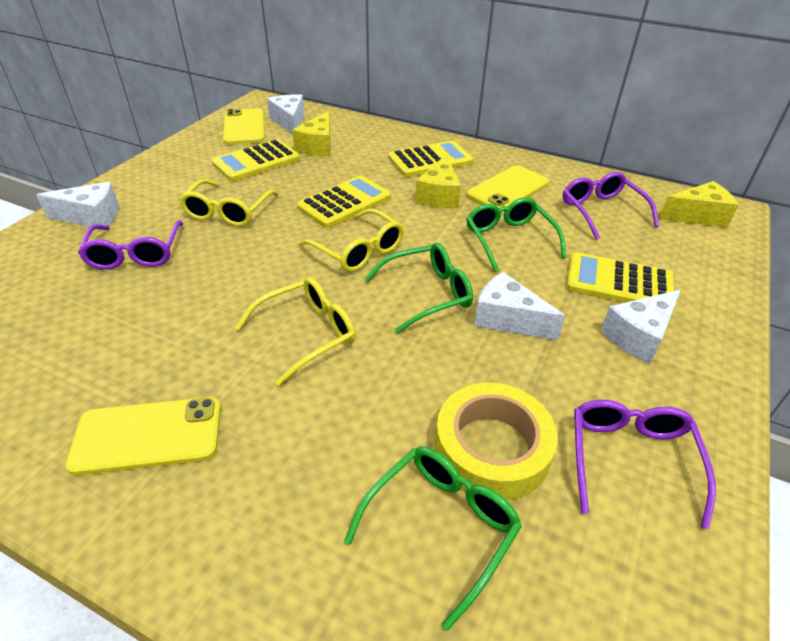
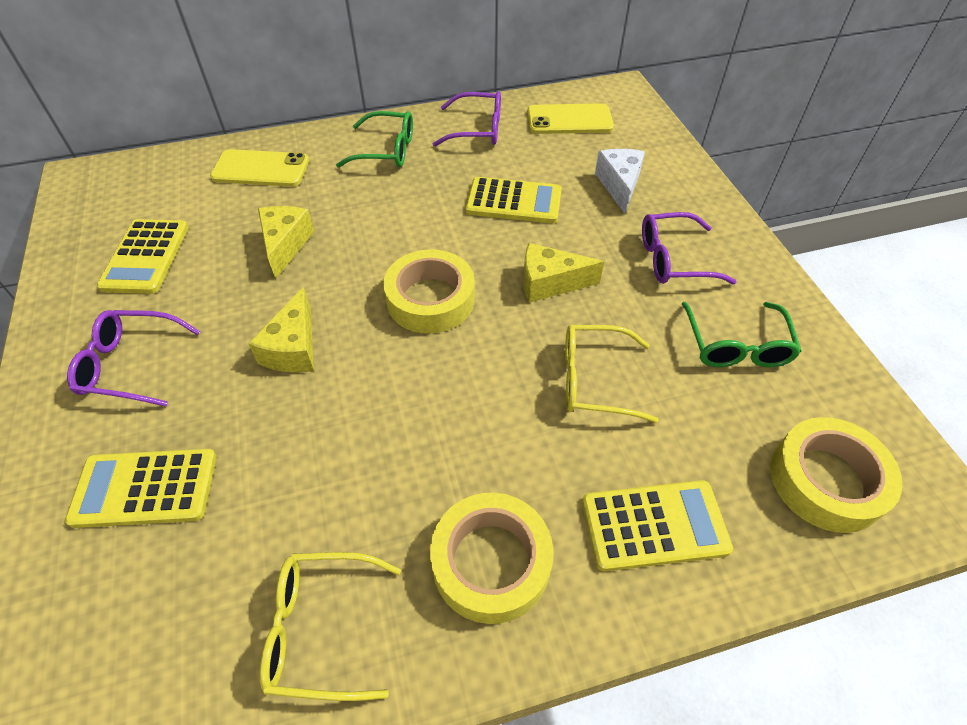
green glasses: 3 -> 2
white cheese: 4 -> 1
yellow glasses: 3 -> 2
yellow phone: 3 -> 2
yellow tape: 1 -> 3

